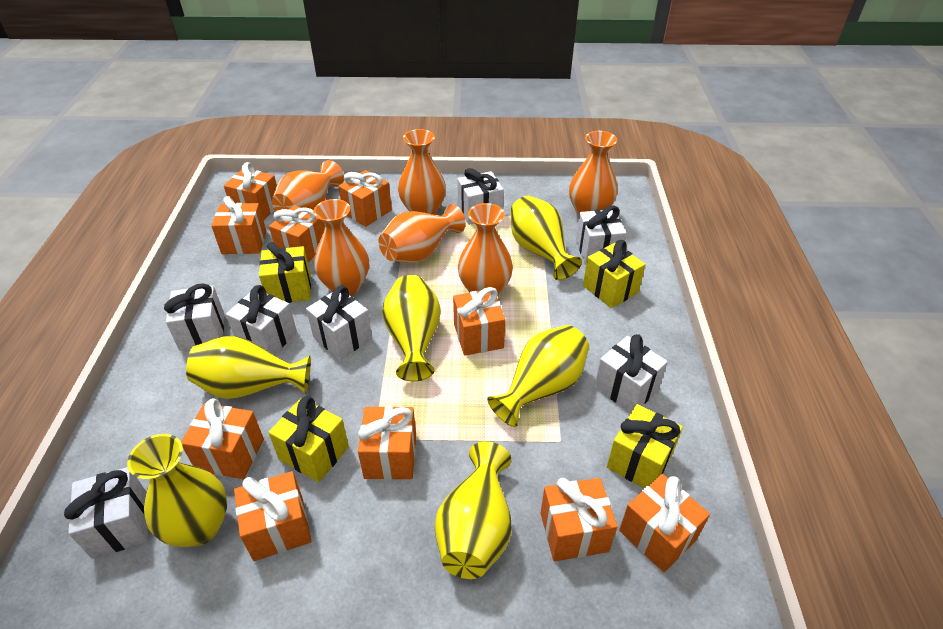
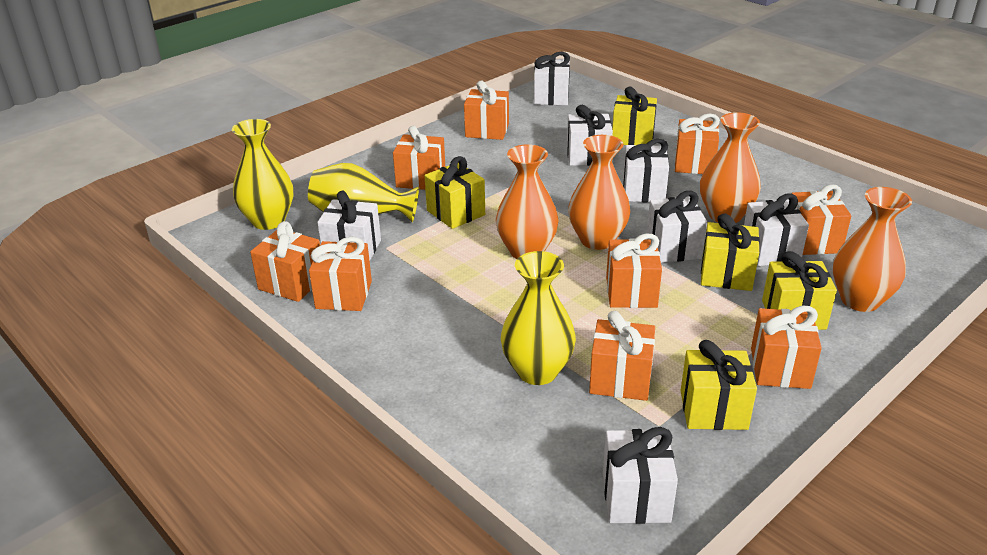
orange gift: 10 -> 9
orange vase: 6 -> 4
yellow gift: 4 -> 5
yellow vase: 6 -> 3

